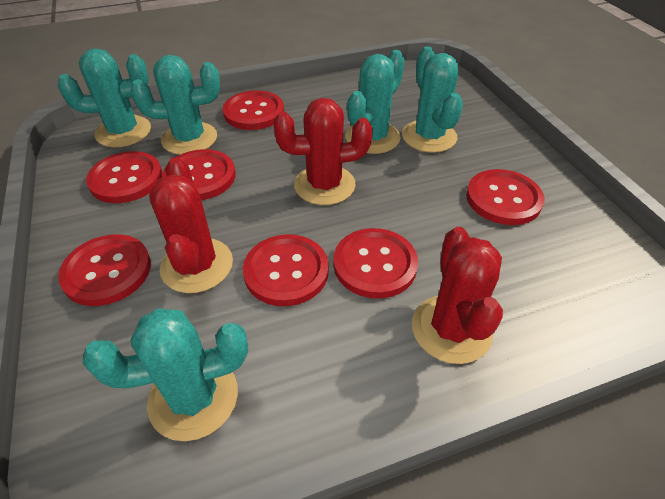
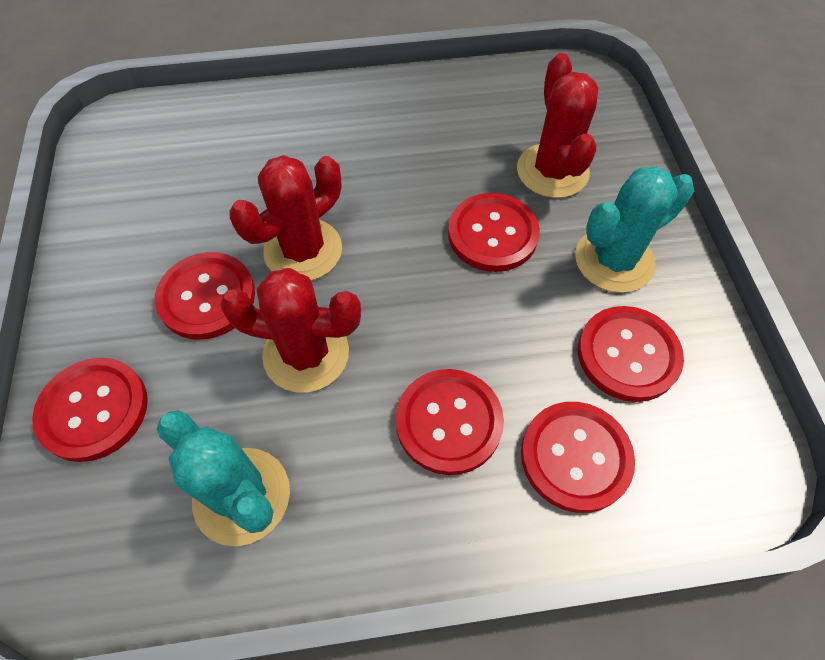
red button: 7 -> 6
turquoise cactus: 5 -> 2

